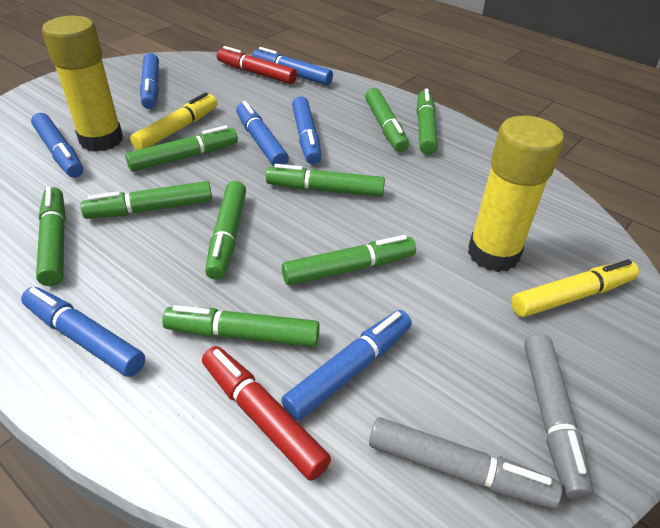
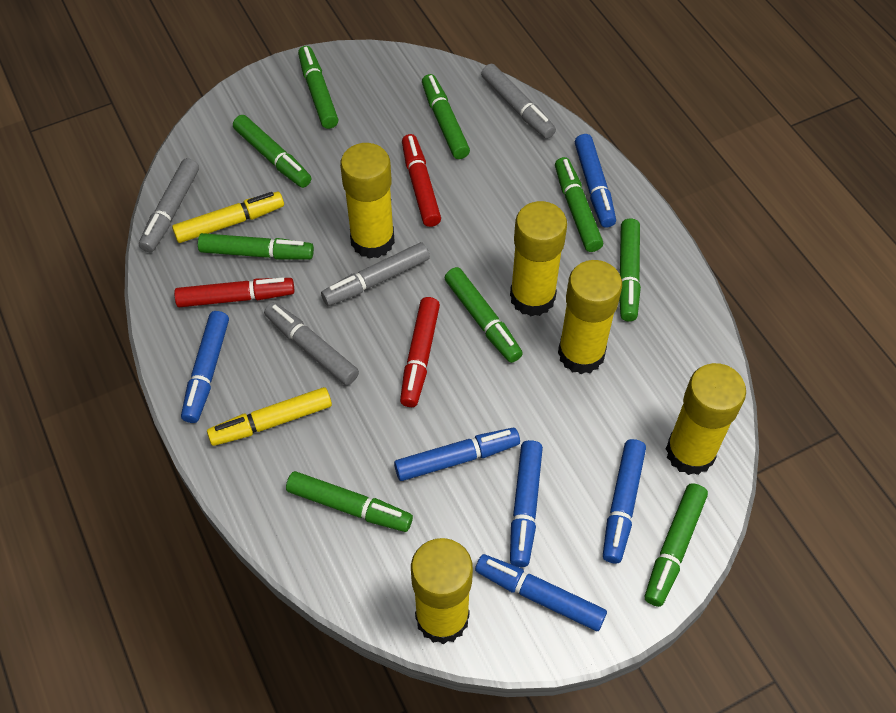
blue marker: 7 -> 6
grey marker: 2 -> 4
red marker: 2 -> 3
yellow glue stick: 2 -> 5

